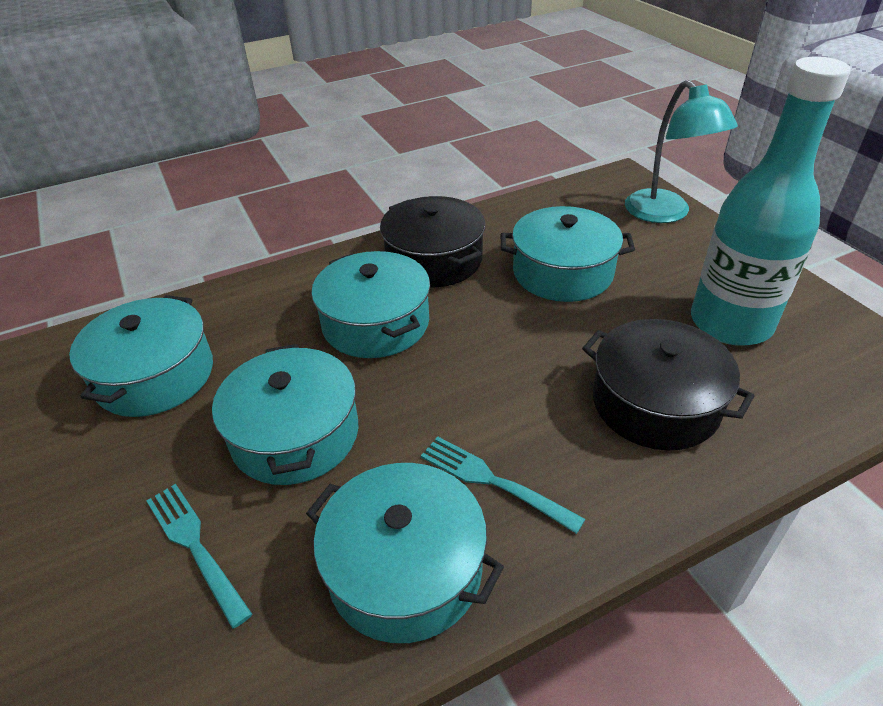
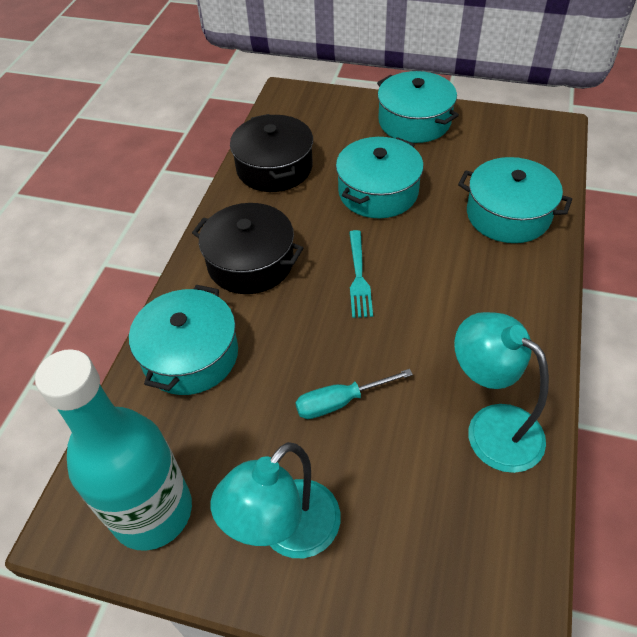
turquoise fork: 2 -> 1
turquoise lamp: 1 -> 2
turquoise pot: 5 -> 4
turquoise screwdriver: 0 -> 1

